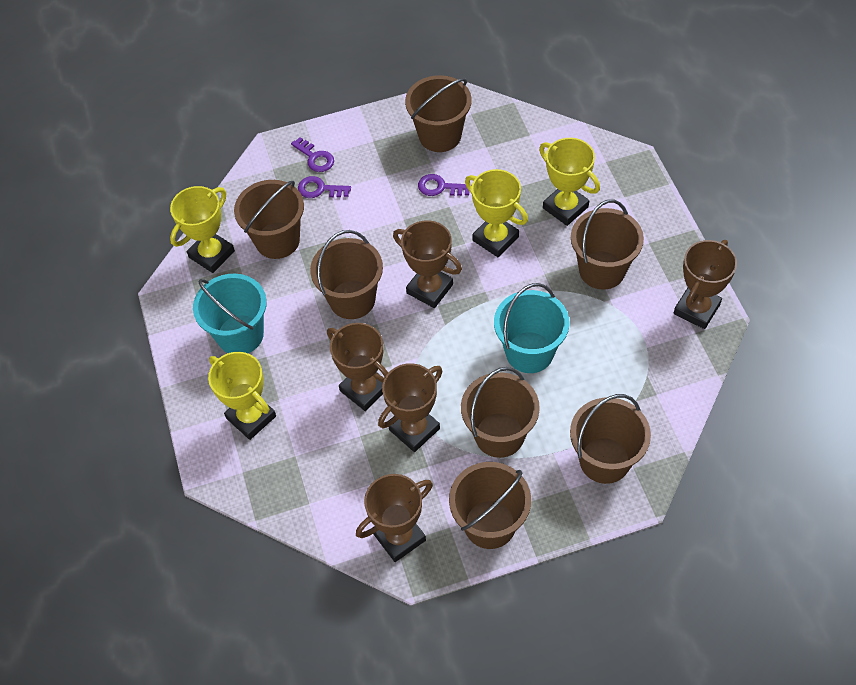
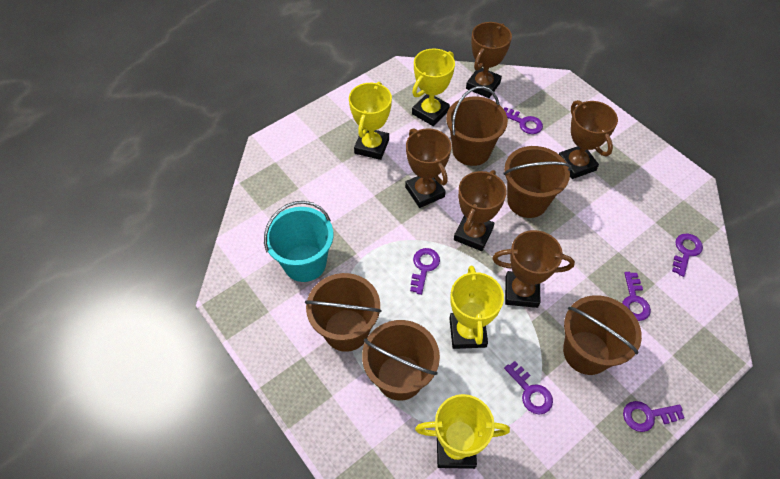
brown bucket: 7 -> 5
purple key: 3 -> 6
turquoise bucket: 2 -> 1

